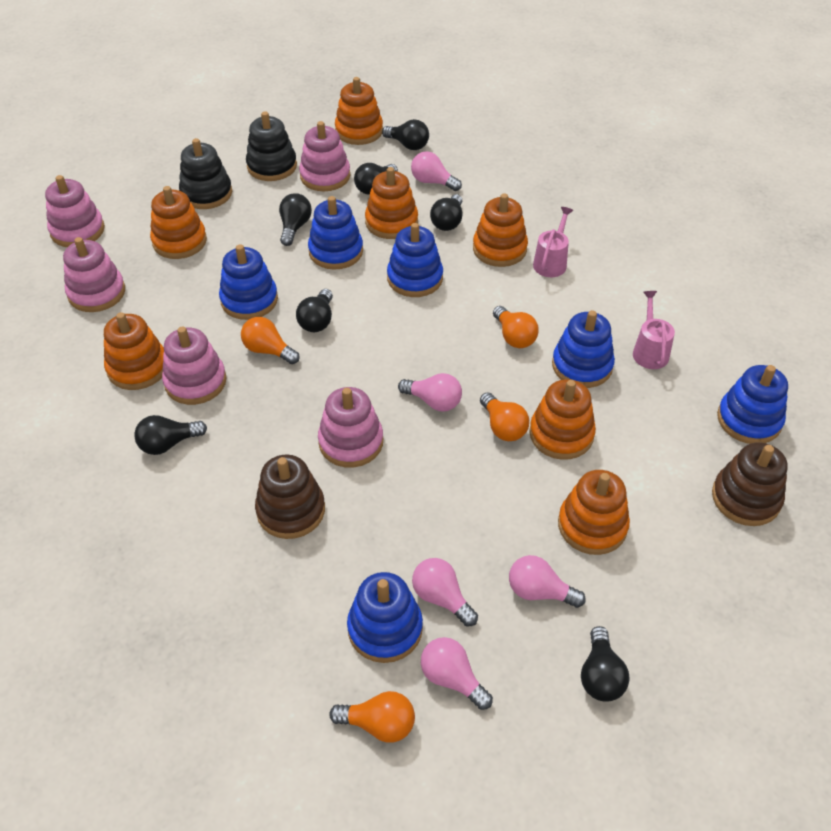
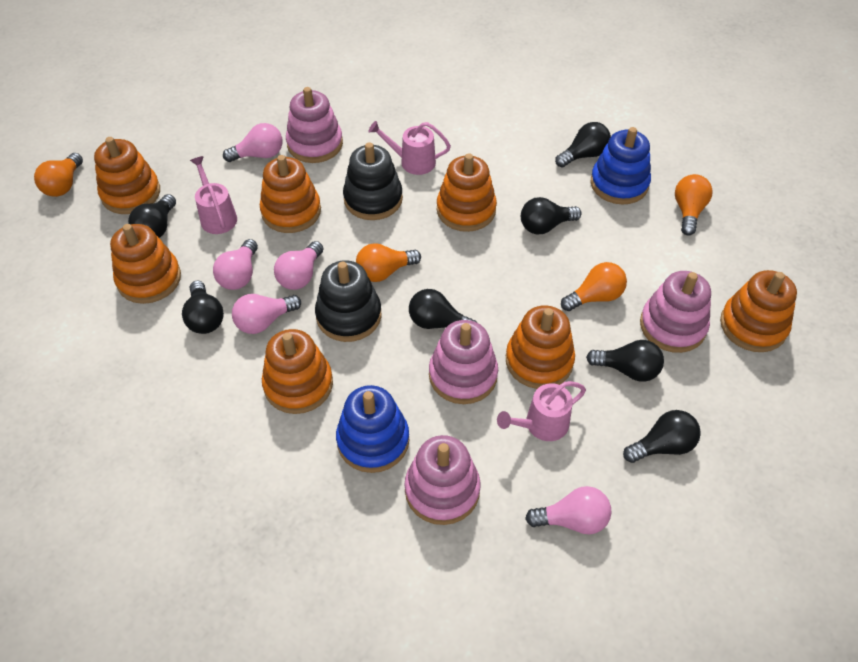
blue stacking toy: 6 -> 2
brown stacking toy: 2 -> 0
pink stacking toy: 5 -> 4
pink watering can: 2 -> 3

